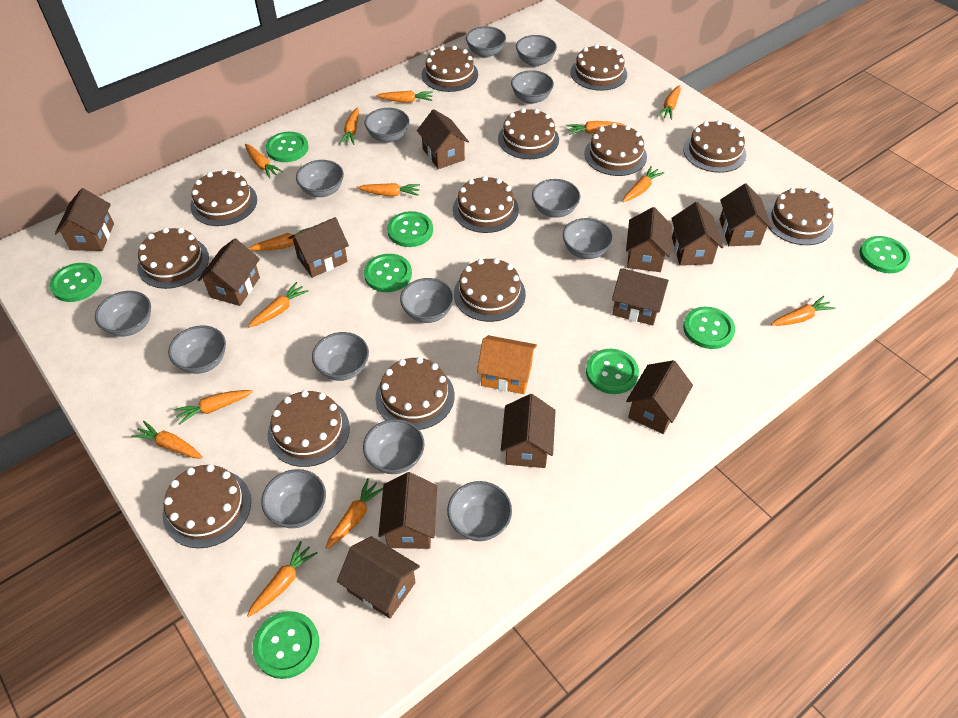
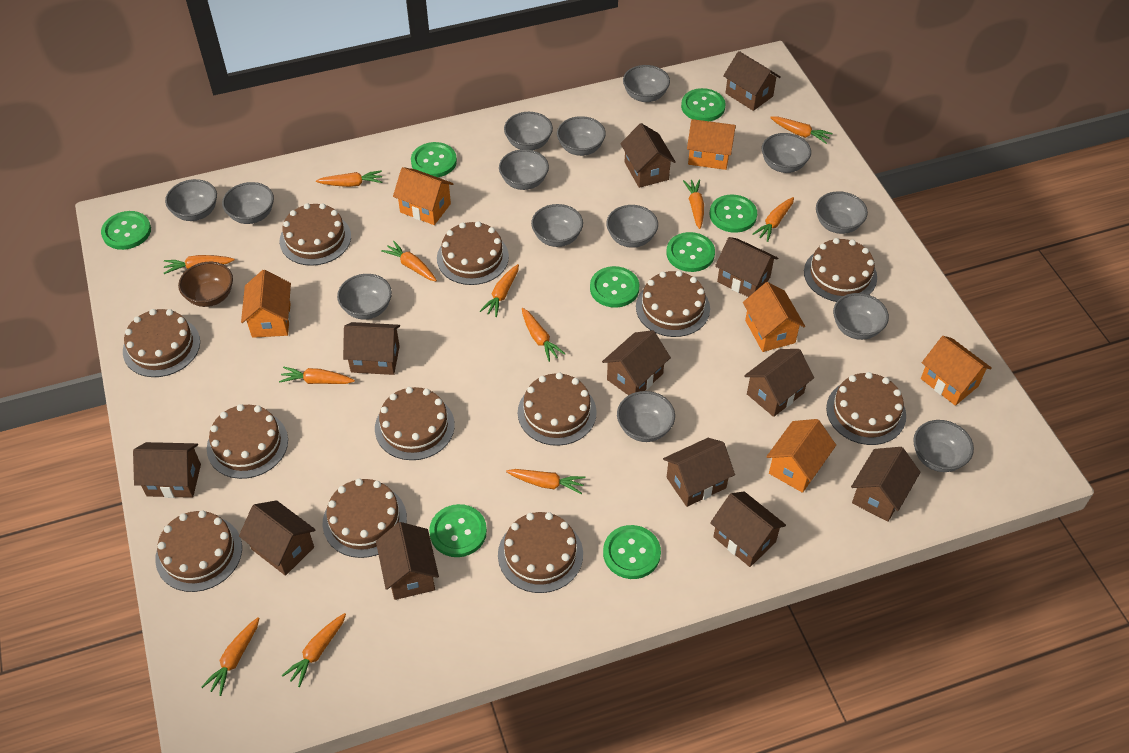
brown bowl: 0 -> 1
brown cake: 13 -> 12
orange carrot: 14 -> 12
orange house: 1 -> 6

